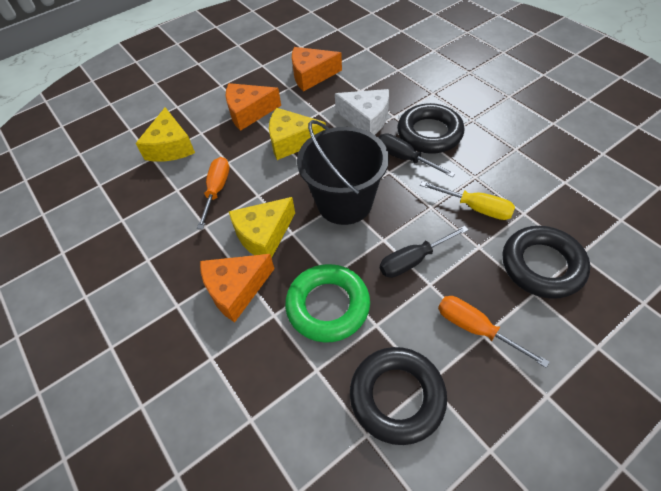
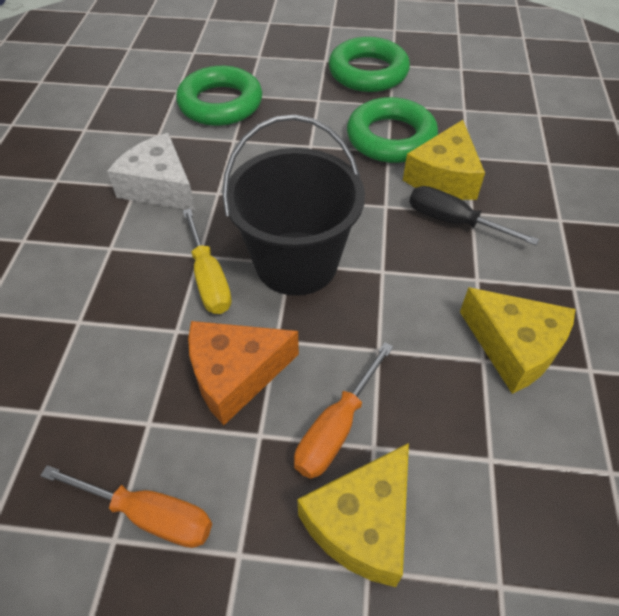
black ring: 3 -> 0
black screwdriver: 2 -> 1
green ring: 1 -> 3
orange cheese: 3 -> 1

